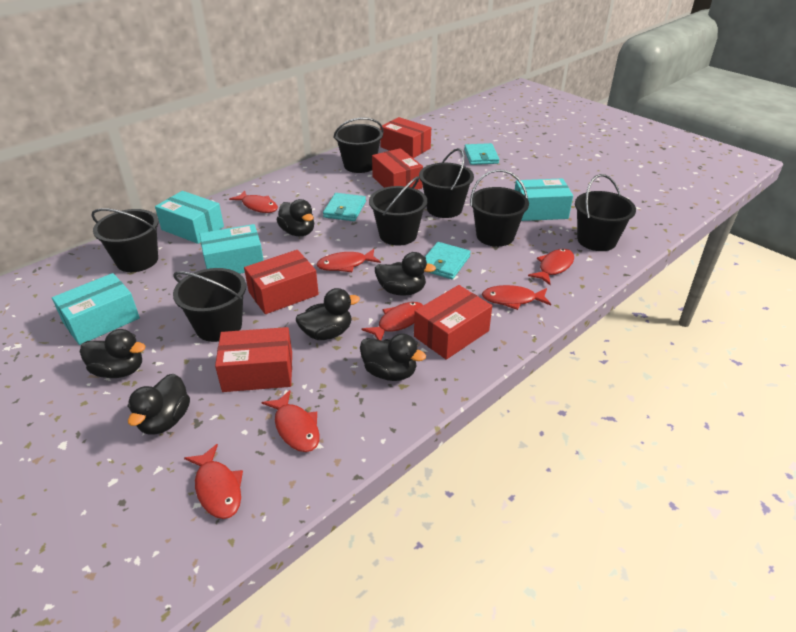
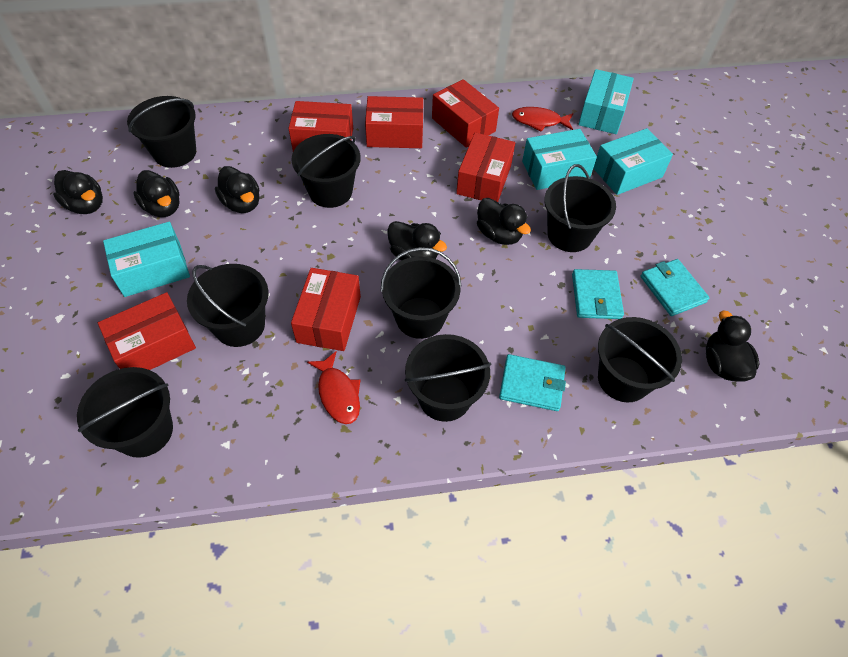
black bucket: 7 -> 8
red box: 5 -> 6
red fish: 7 -> 2

